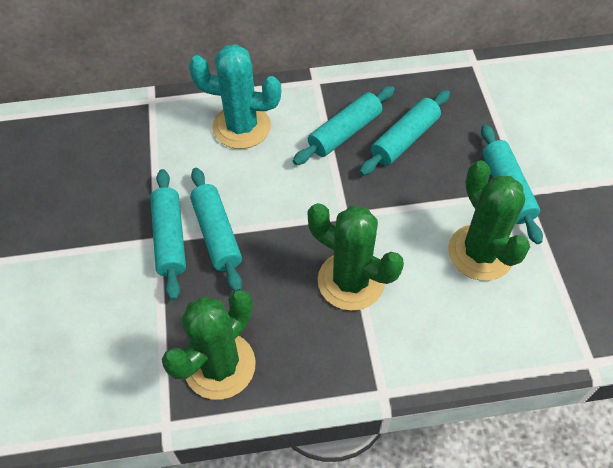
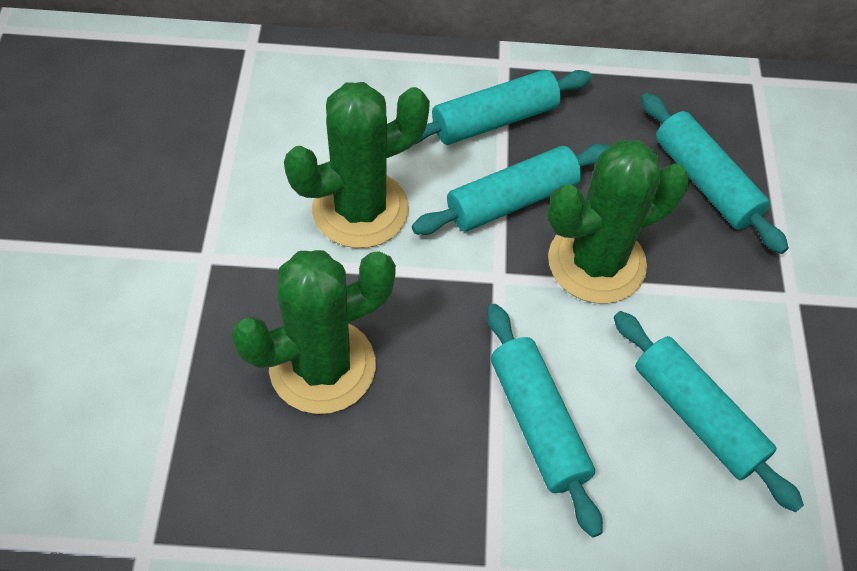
turquoise cactus: 1 -> 0

